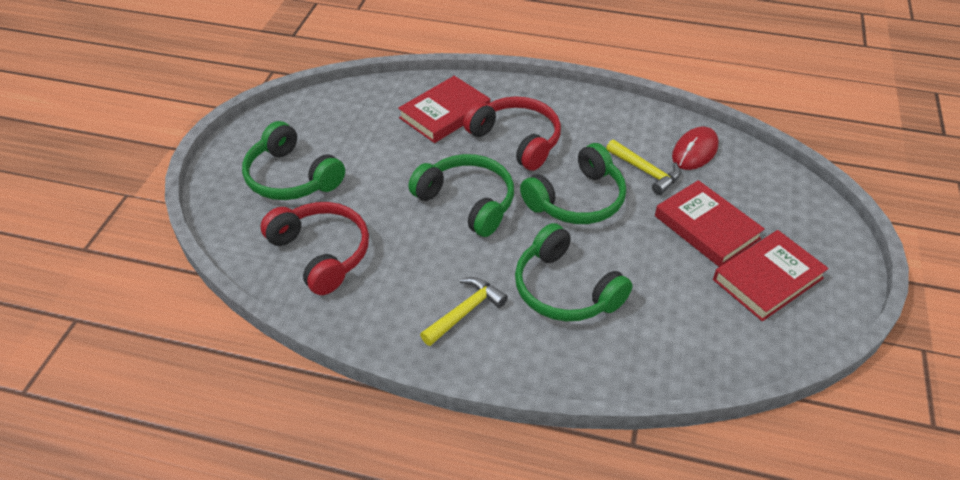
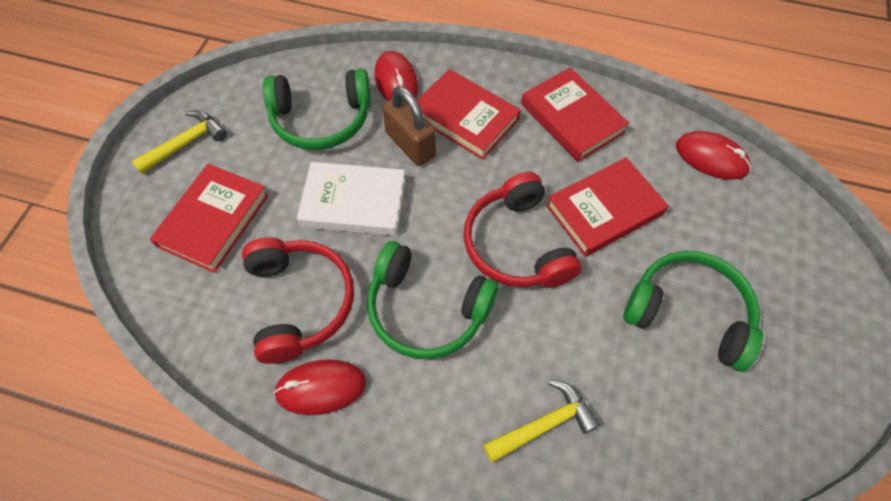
brown padlock: 0 -> 1
green headphones: 4 -> 3
red book: 3 -> 4
red mouse: 1 -> 3
white book: 0 -> 1

